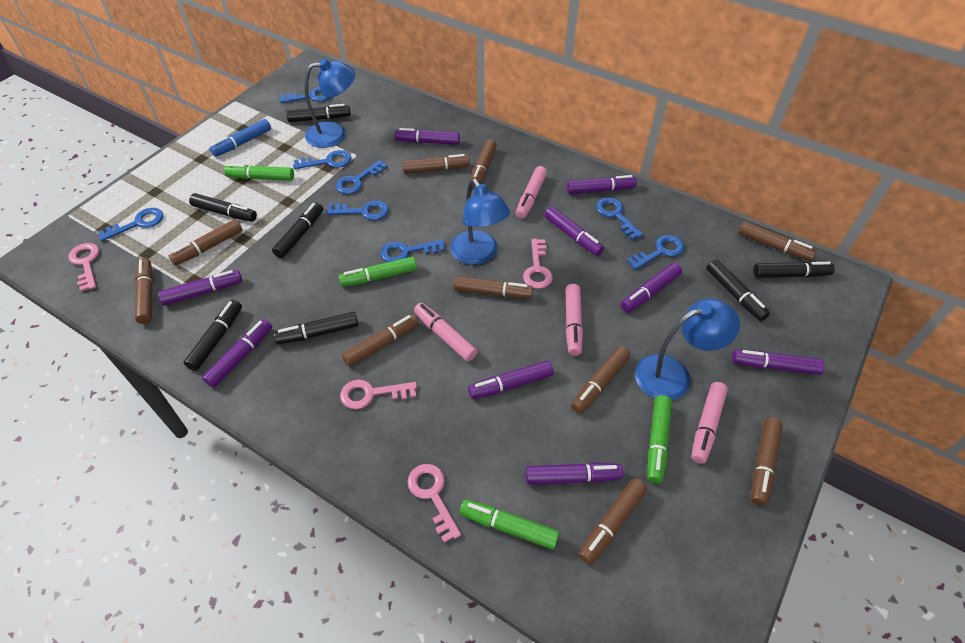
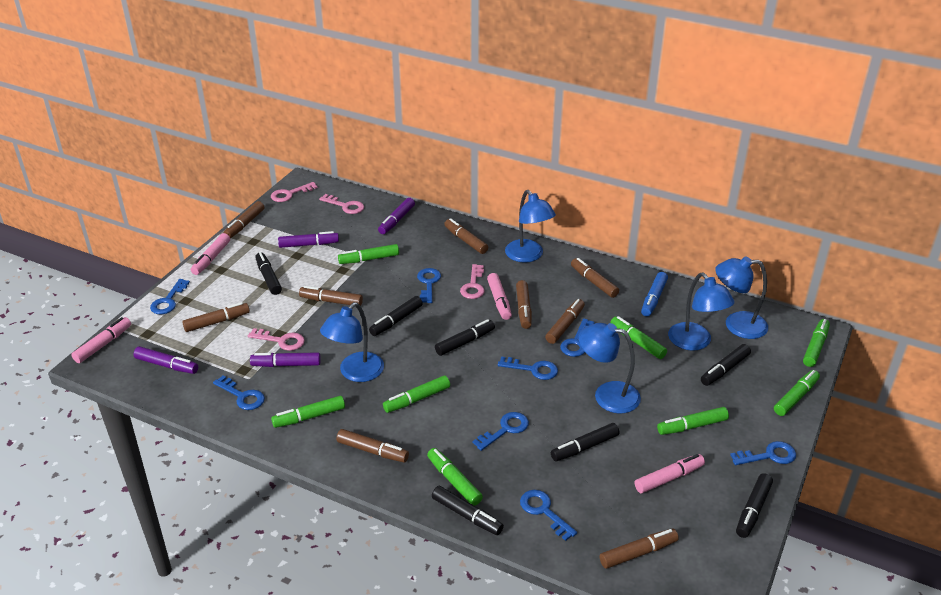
blue lamp: 3 -> 5
brown marker: 10 -> 9
green marker: 4 -> 8
purple marker: 9 -> 4

